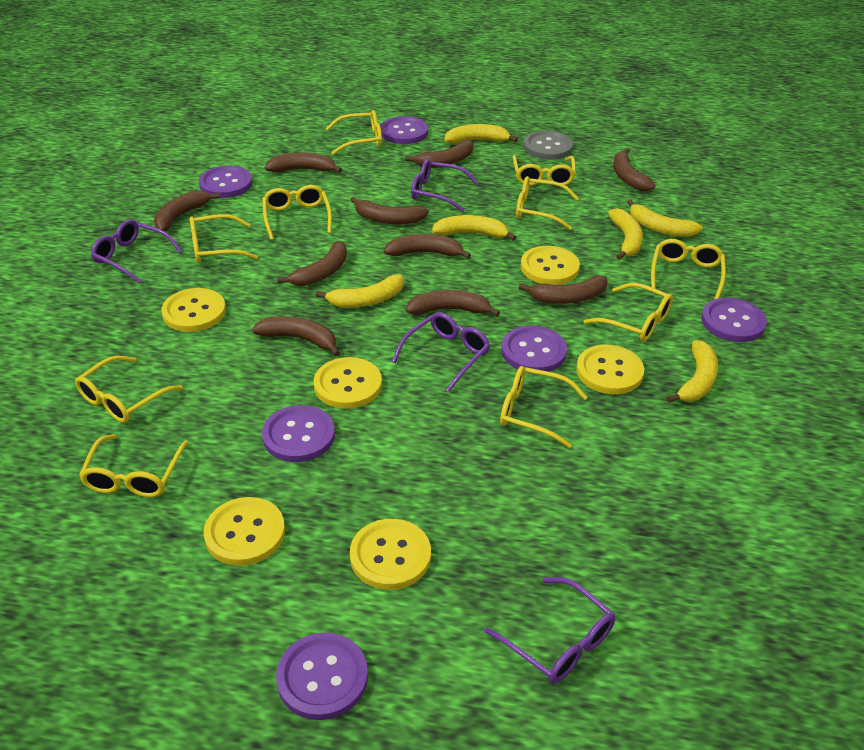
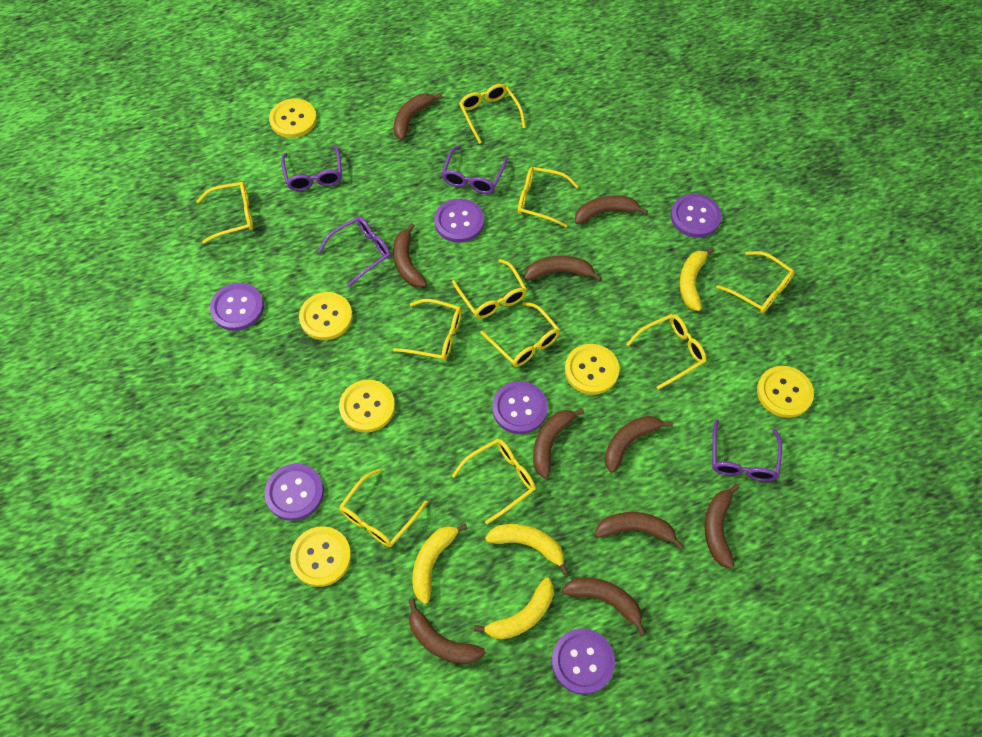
grey button: 1 -> 0
yellow banana: 6 -> 4

